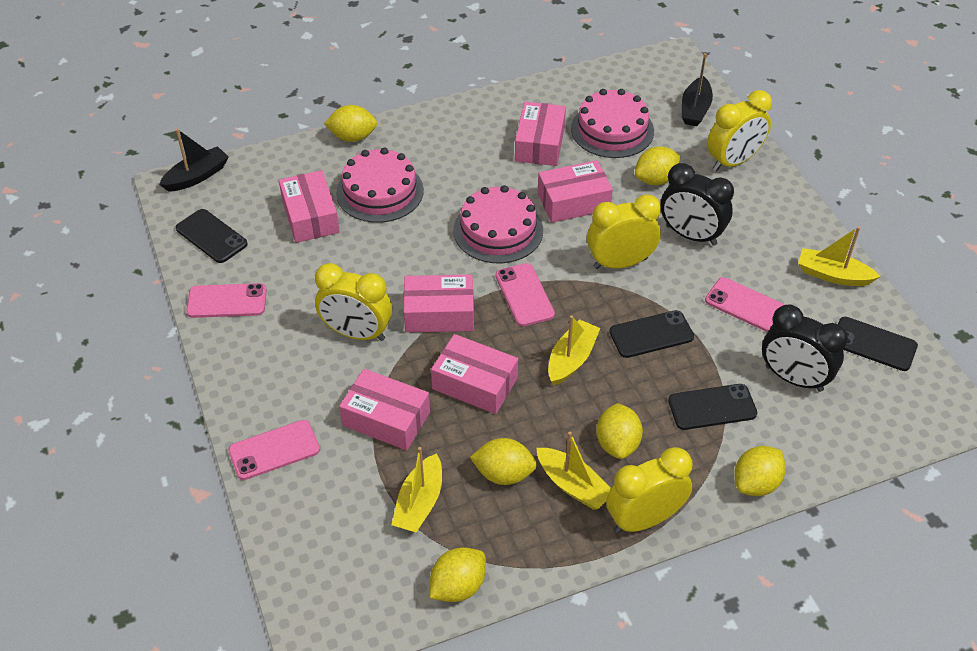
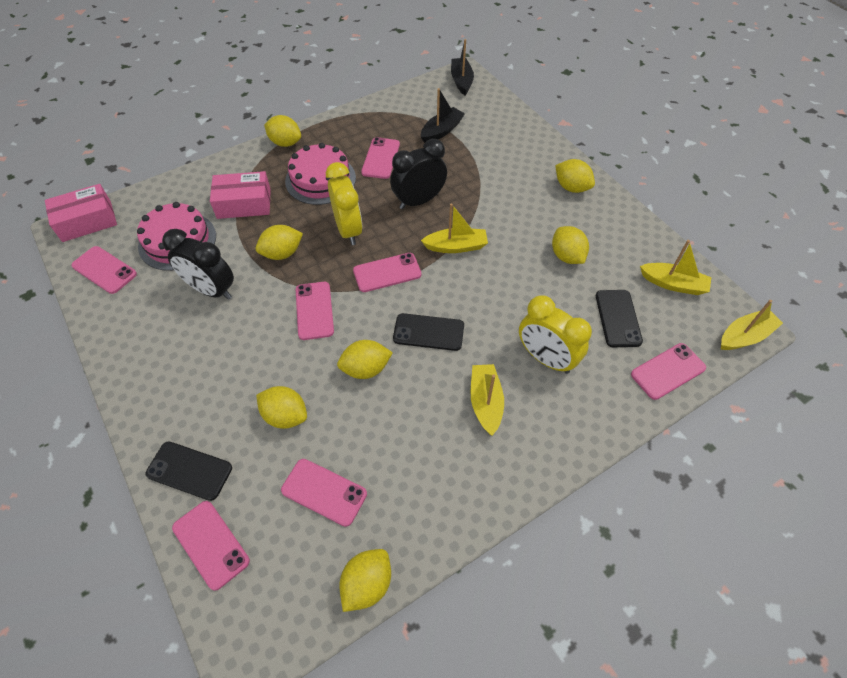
black phone: 4 -> 3
pink box: 6 -> 2
pink cake: 3 -> 2
pink phone: 4 -> 7
yellow clock: 4 -> 2
yellow lemon: 6 -> 7

